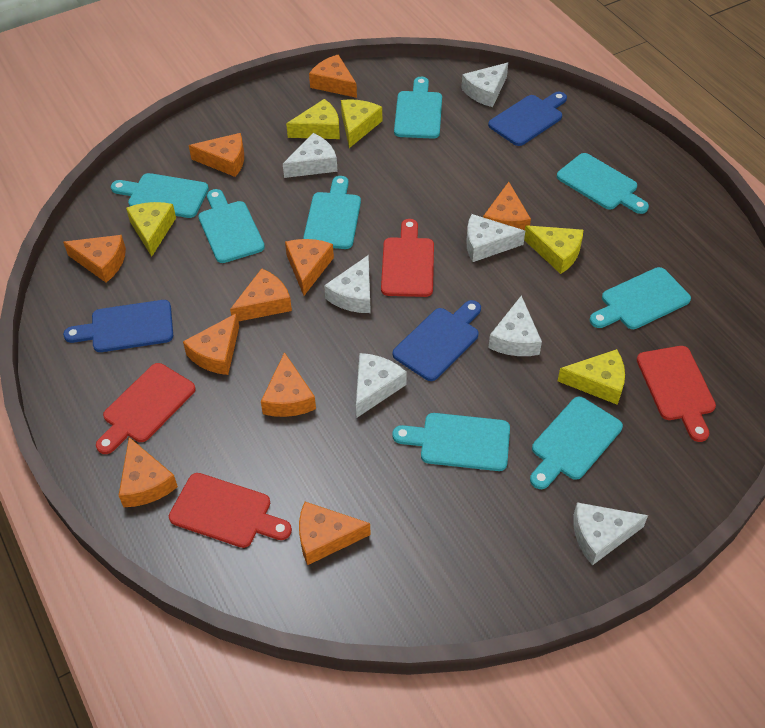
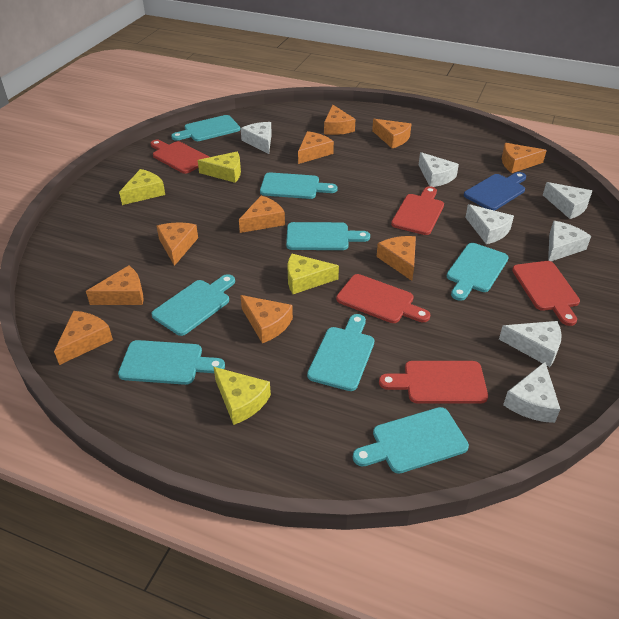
blue cutting board: 3 -> 1
red cutting board: 4 -> 5
yellow cheese: 5 -> 4

